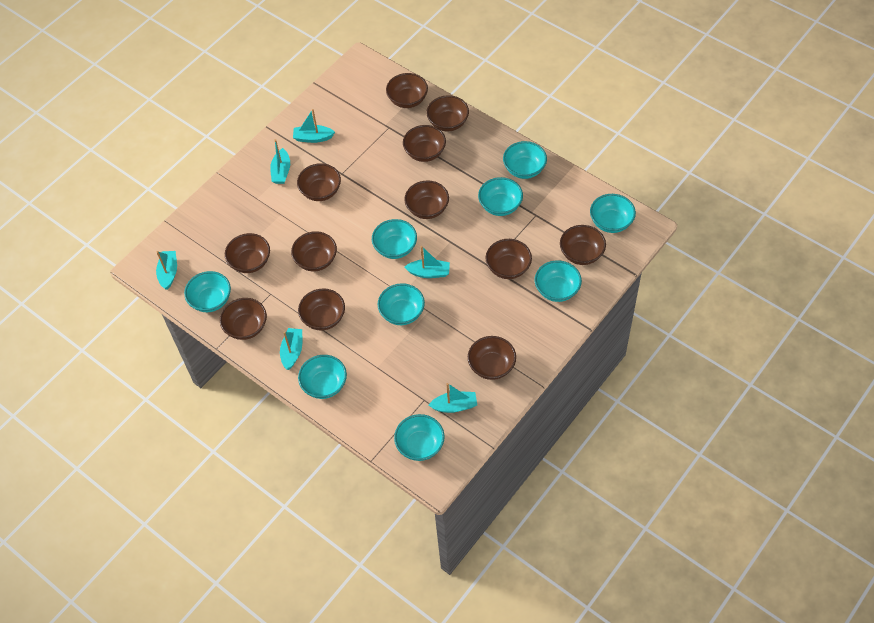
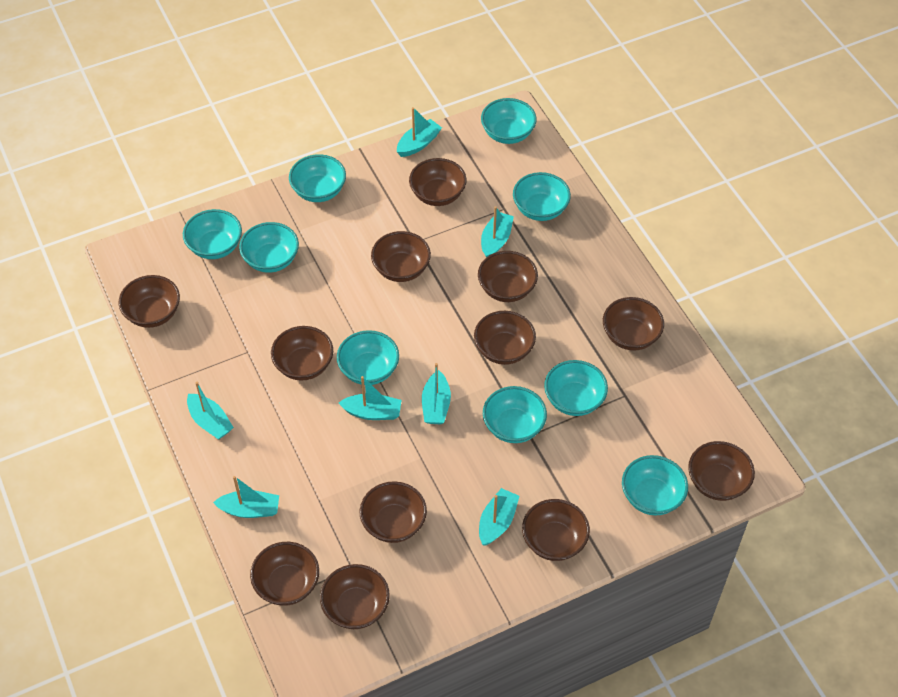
turquoise boat: 6 -> 7

